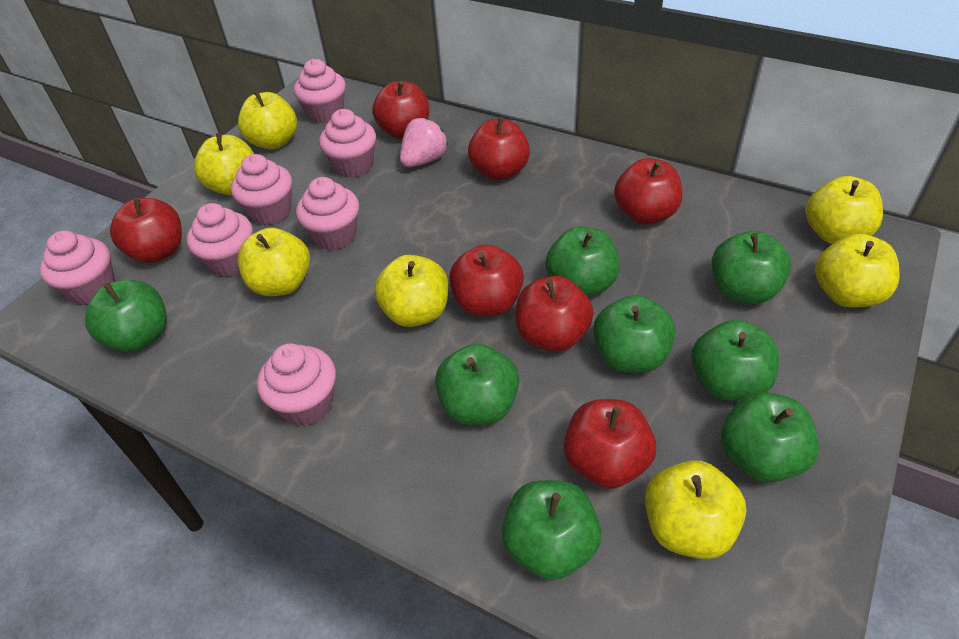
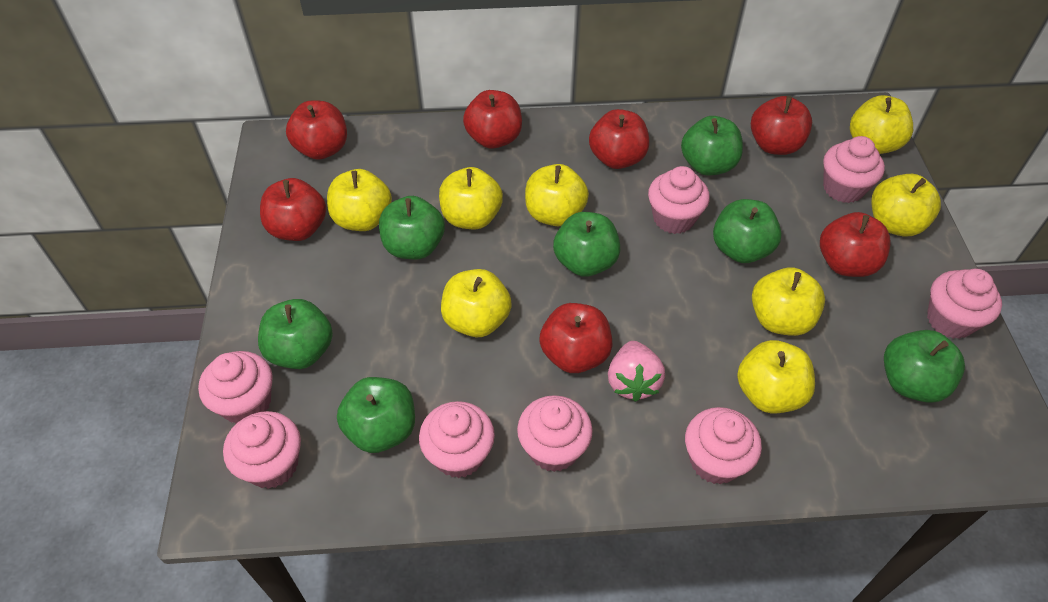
green apple: 8 -> 7
pink cupcake: 7 -> 8
yellow apple: 7 -> 8

